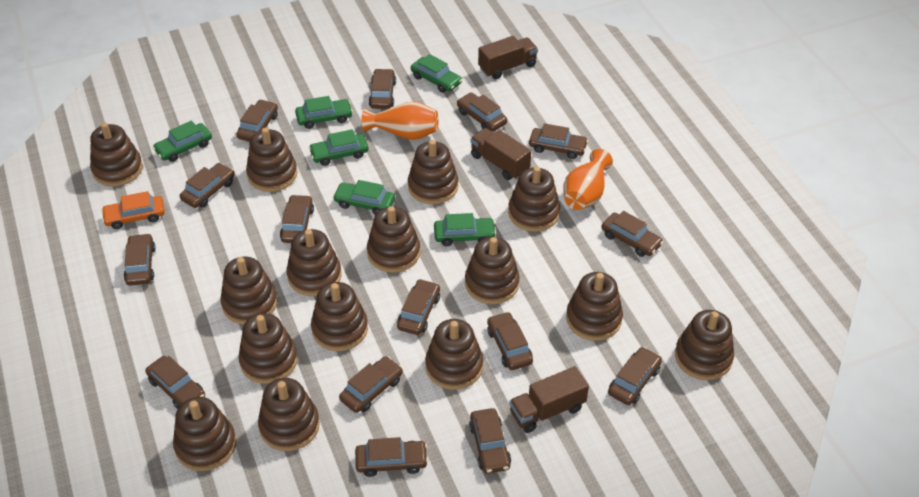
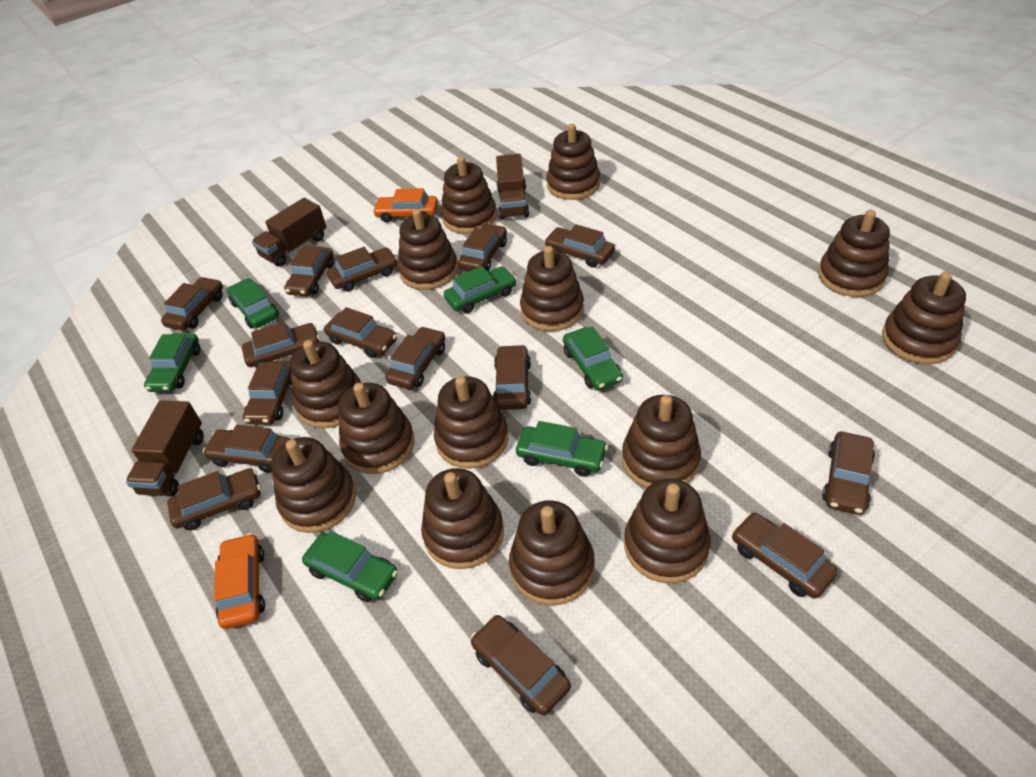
brown stacking toy: 15 -> 14
orange car: 1 -> 2
orange vase: 2 -> 0

